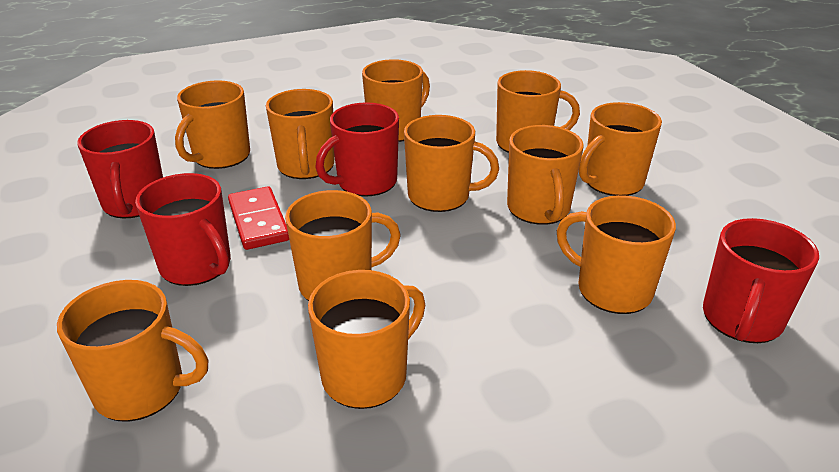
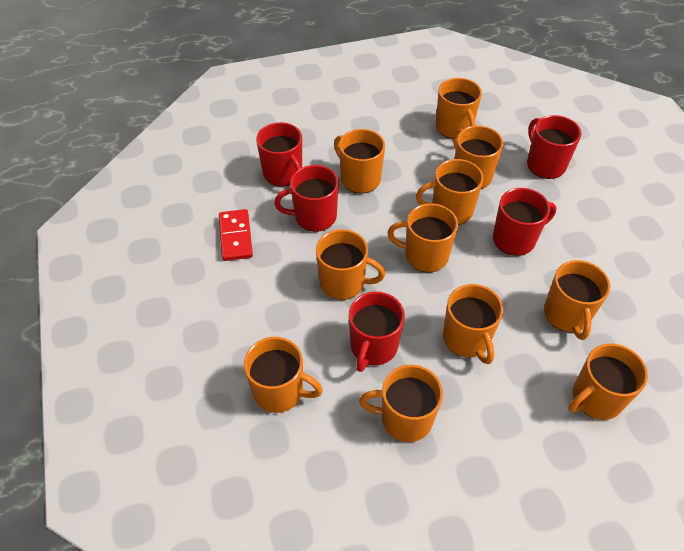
red mug: 4 -> 5

